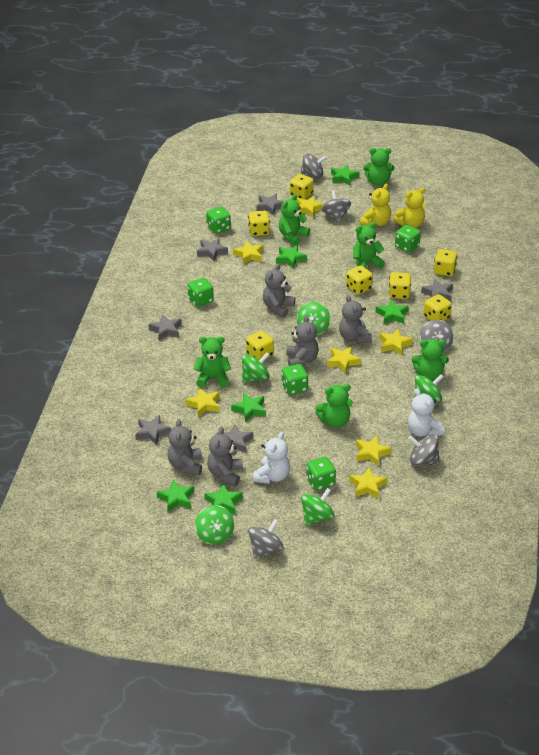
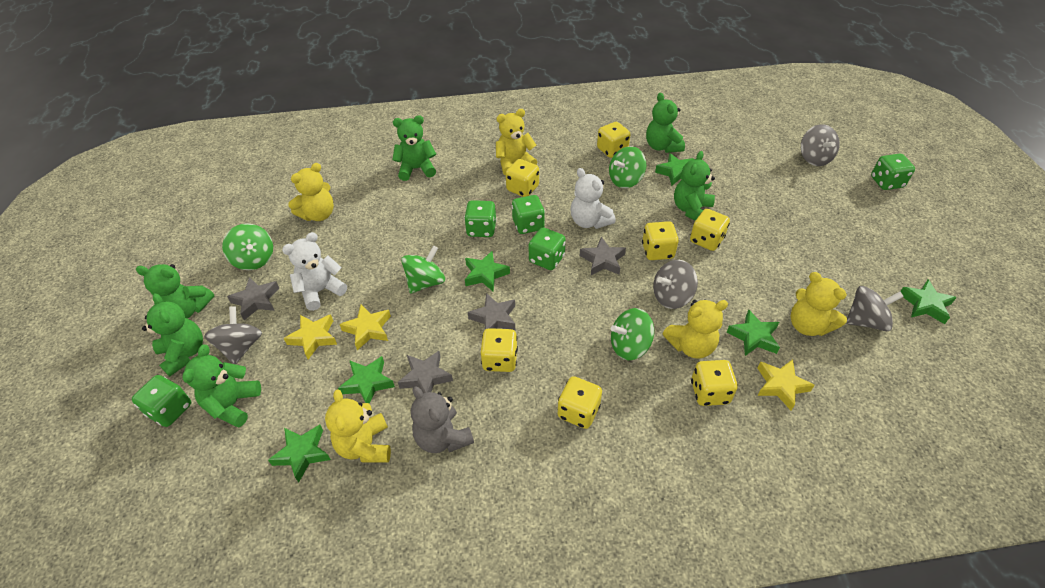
green spinning top: 5 -> 4
grey spinning top: 5 -> 4
grey star: 6 -> 4
grey teddy bear: 5 -> 1
yellow star: 7 -> 3
yellow teddy bear: 2 -> 5

